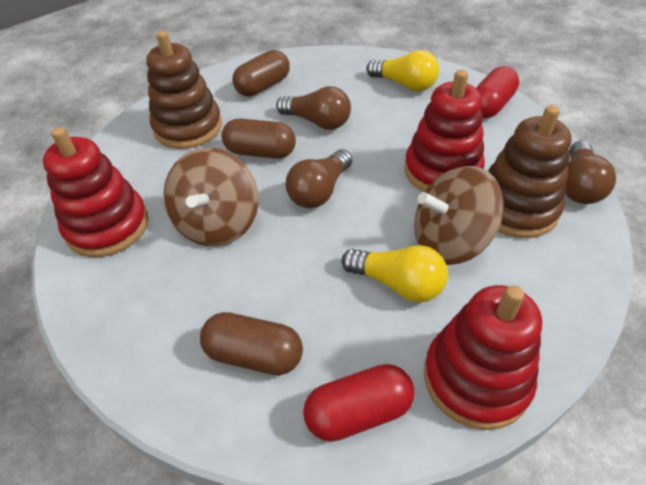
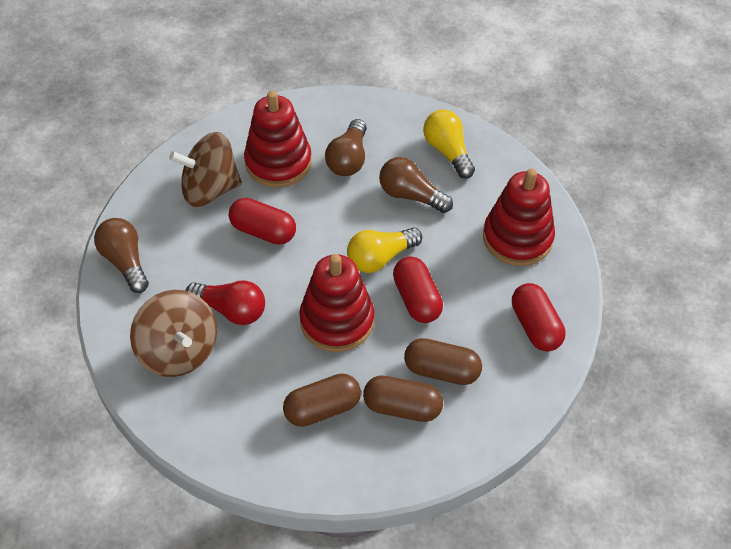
brown stacking toy: 2 -> 0
red capsule: 2 -> 3
red light bulb: 0 -> 1

